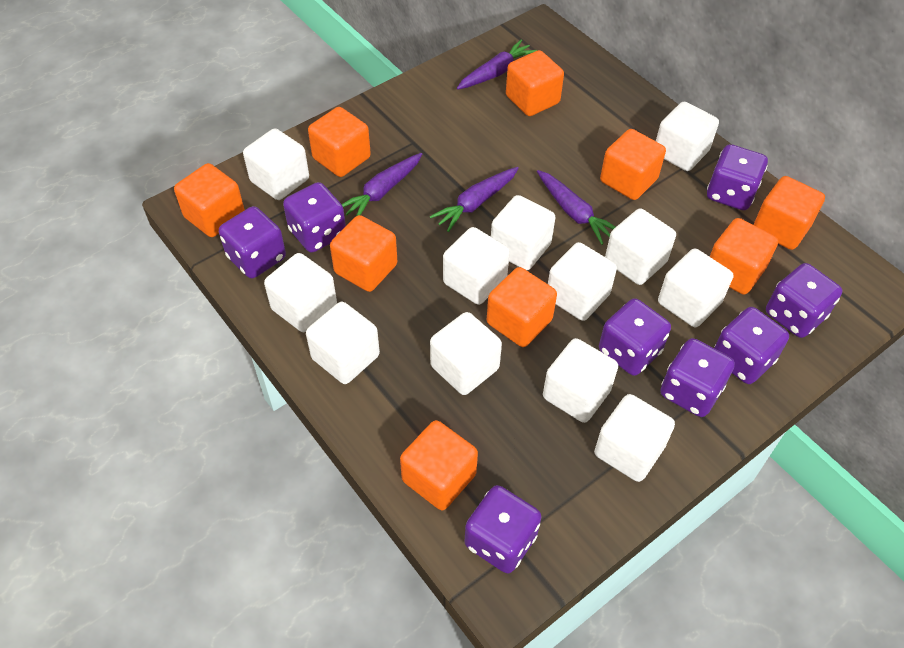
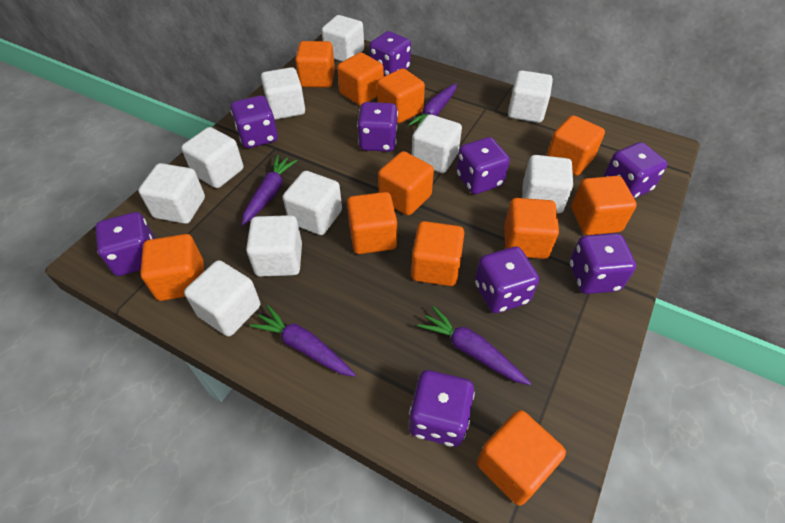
orange cube: 9 -> 11
purple dice: 8 -> 9
white cube: 12 -> 10

